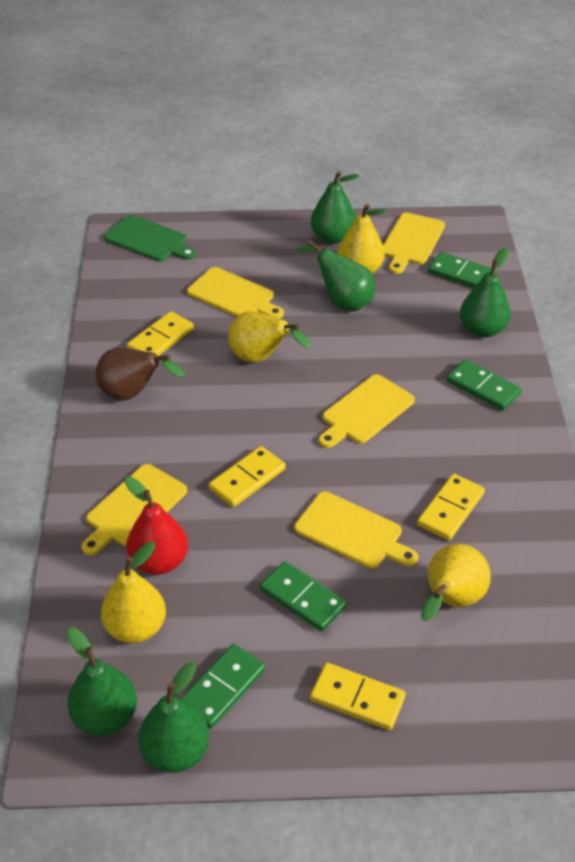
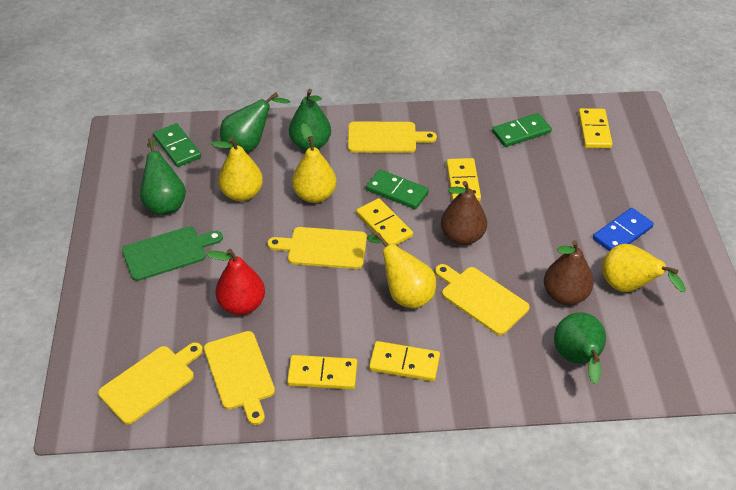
blue domino: 0 -> 1
brown pear: 1 -> 2
green domino: 4 -> 3
green pear: 5 -> 4
yellow domino: 4 -> 5

